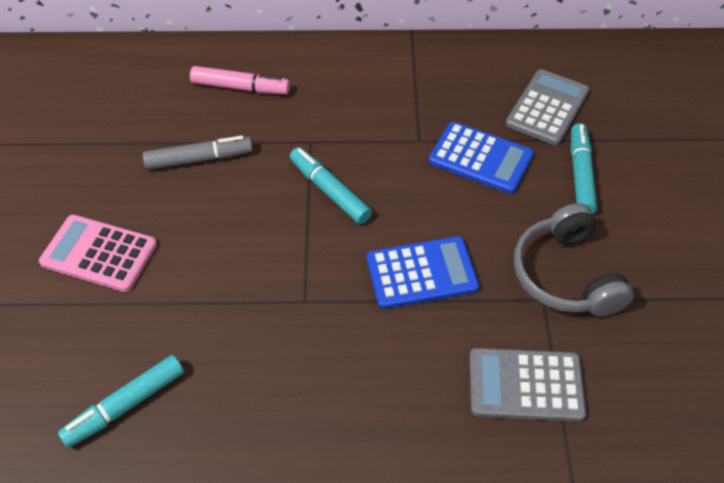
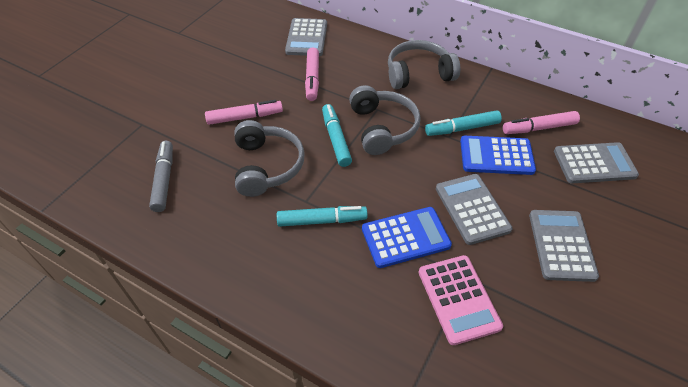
grey calculator: 2 -> 4
grey headphones: 1 -> 3
pink marker: 1 -> 3

